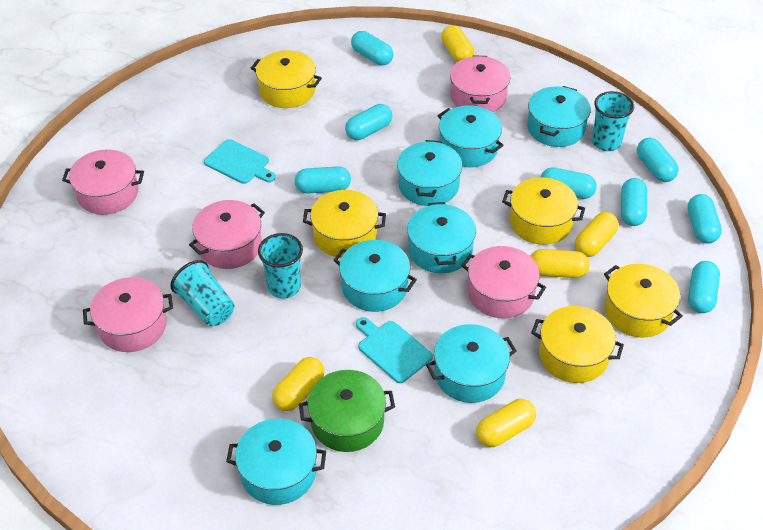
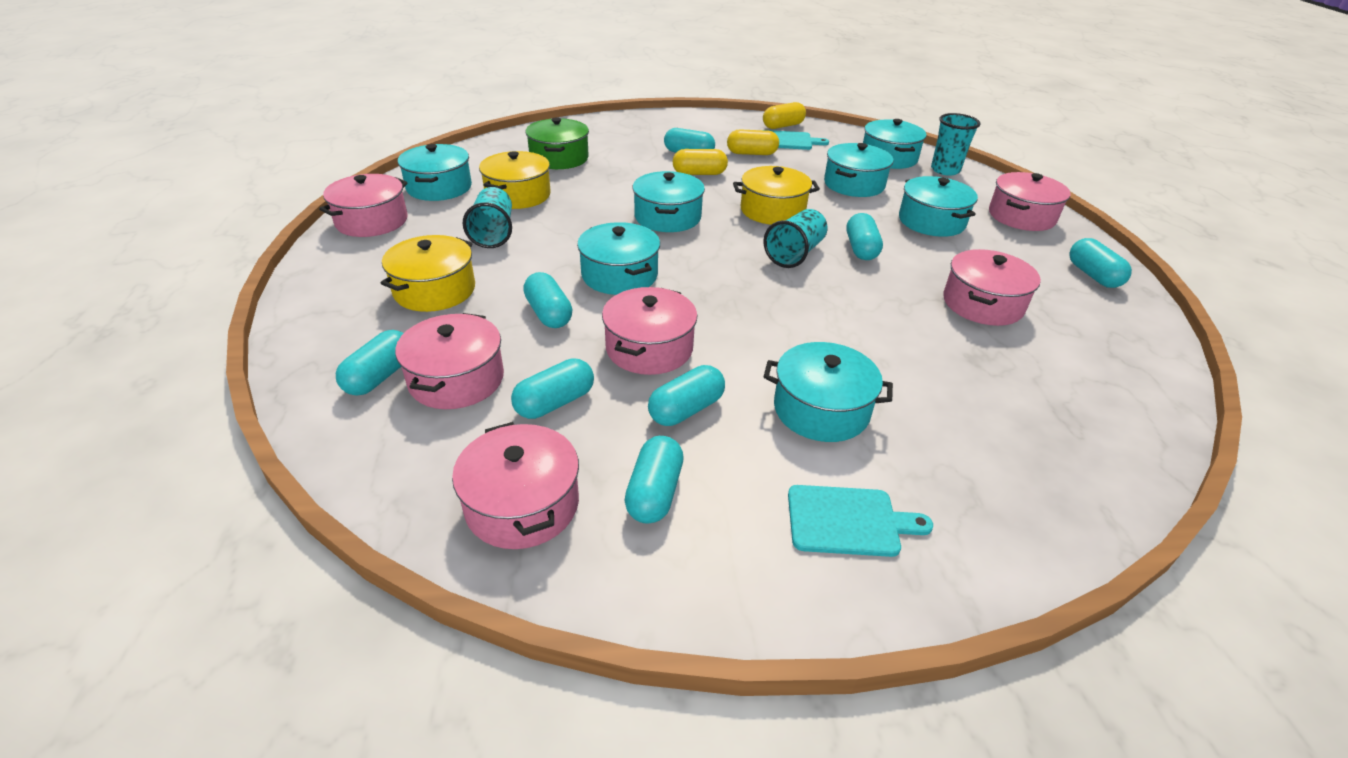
pink pot: 5 -> 6
yellow capsule: 5 -> 3
yellow pot: 5 -> 3

